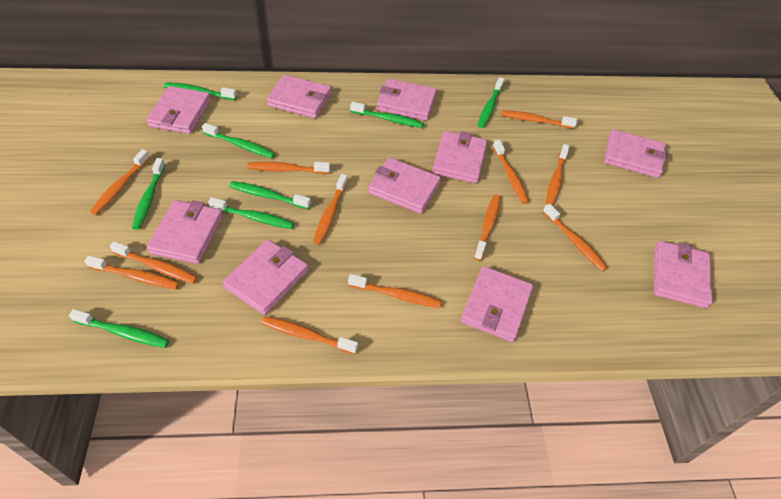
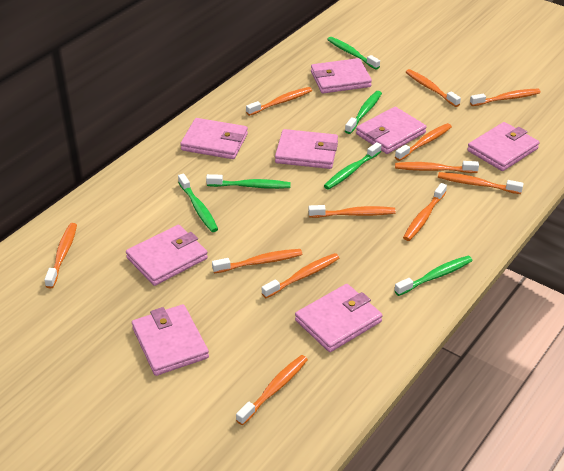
green toothbrush: 8 -> 6
pink wallet: 10 -> 8

